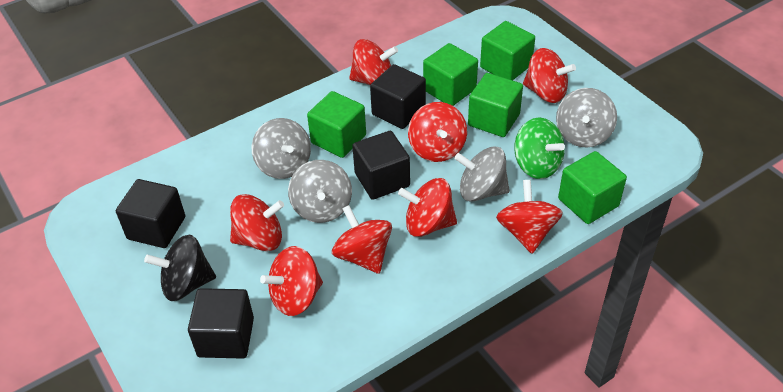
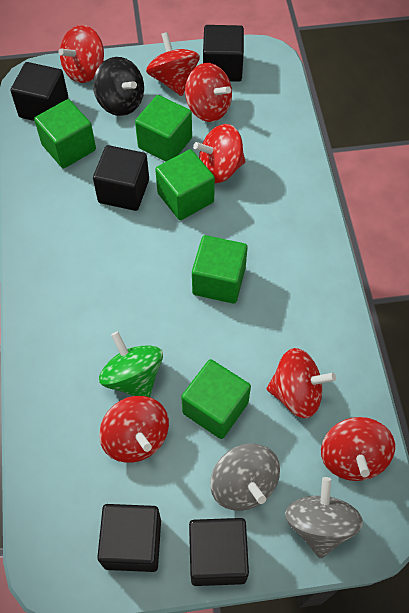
black cube: 4 -> 5
grey spinning top: 4 -> 2
red spinning top: 8 -> 7

